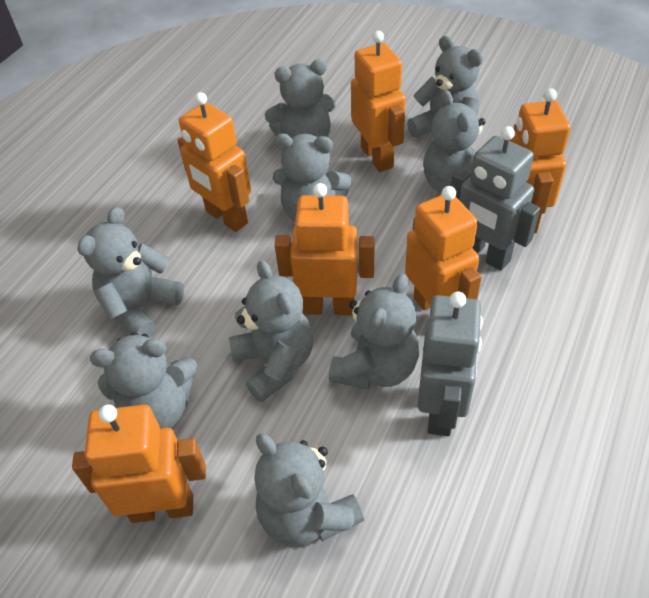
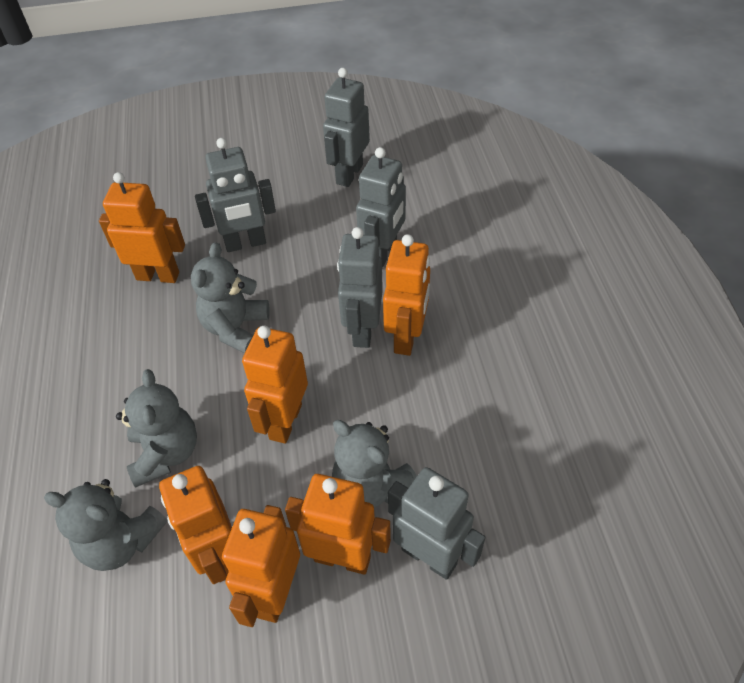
grey robot: 2 -> 5
grey teddy bear: 9 -> 4

